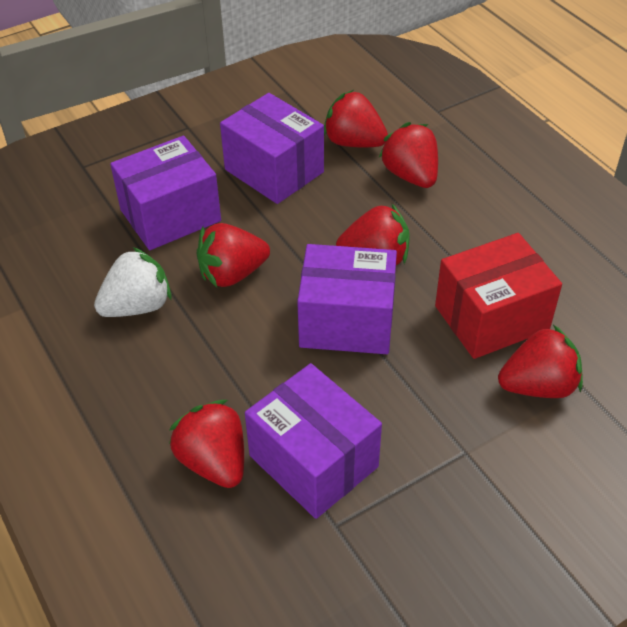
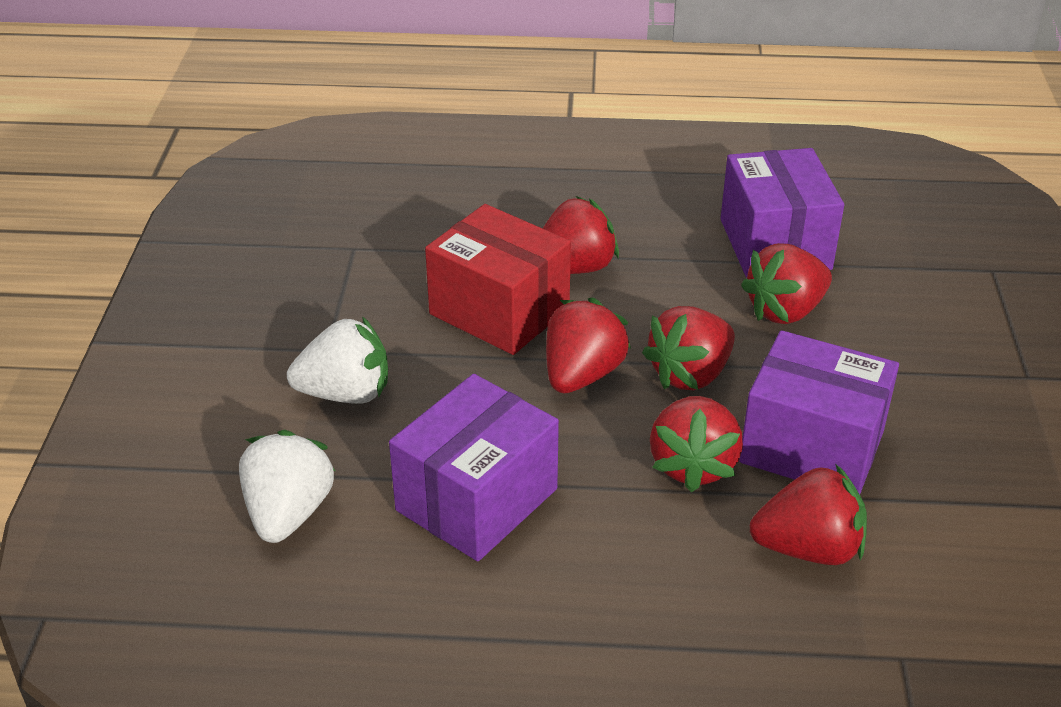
purple box: 4 -> 3
white strawberry: 1 -> 2

